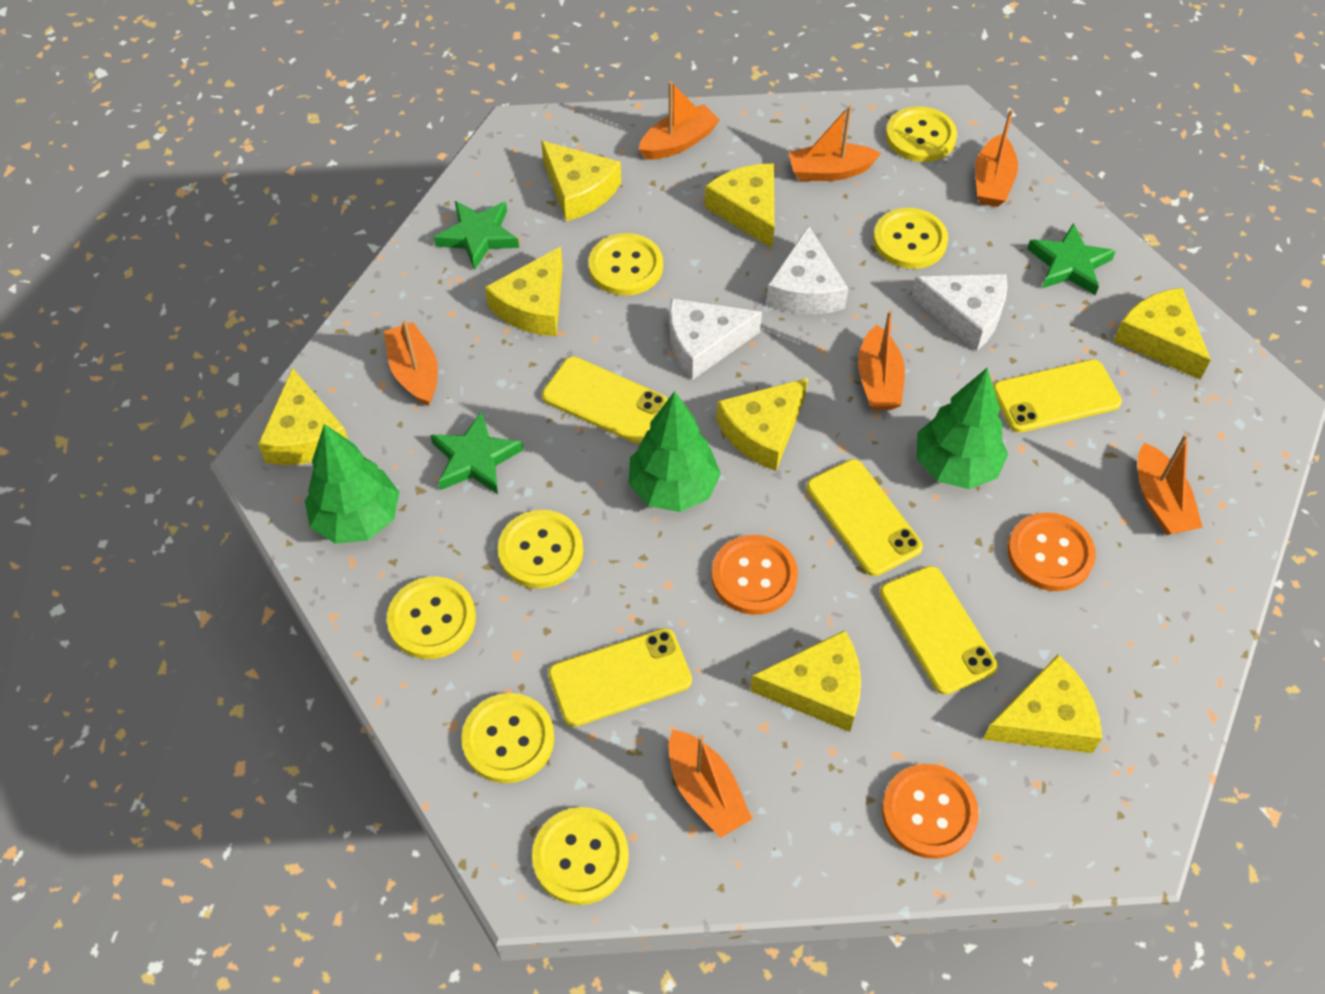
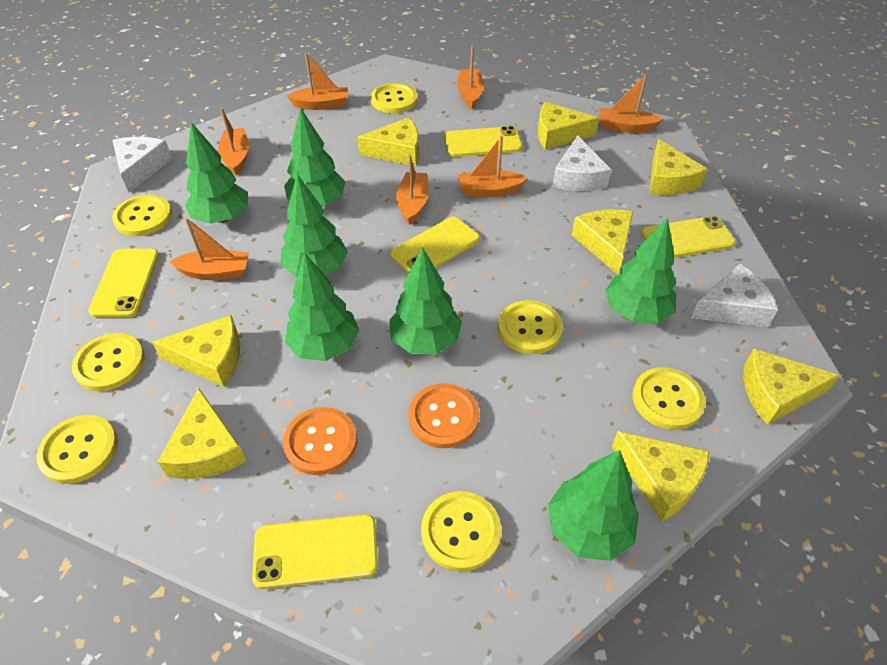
green star: 3 -> 0
green tree: 3 -> 7
orange button: 3 -> 2

